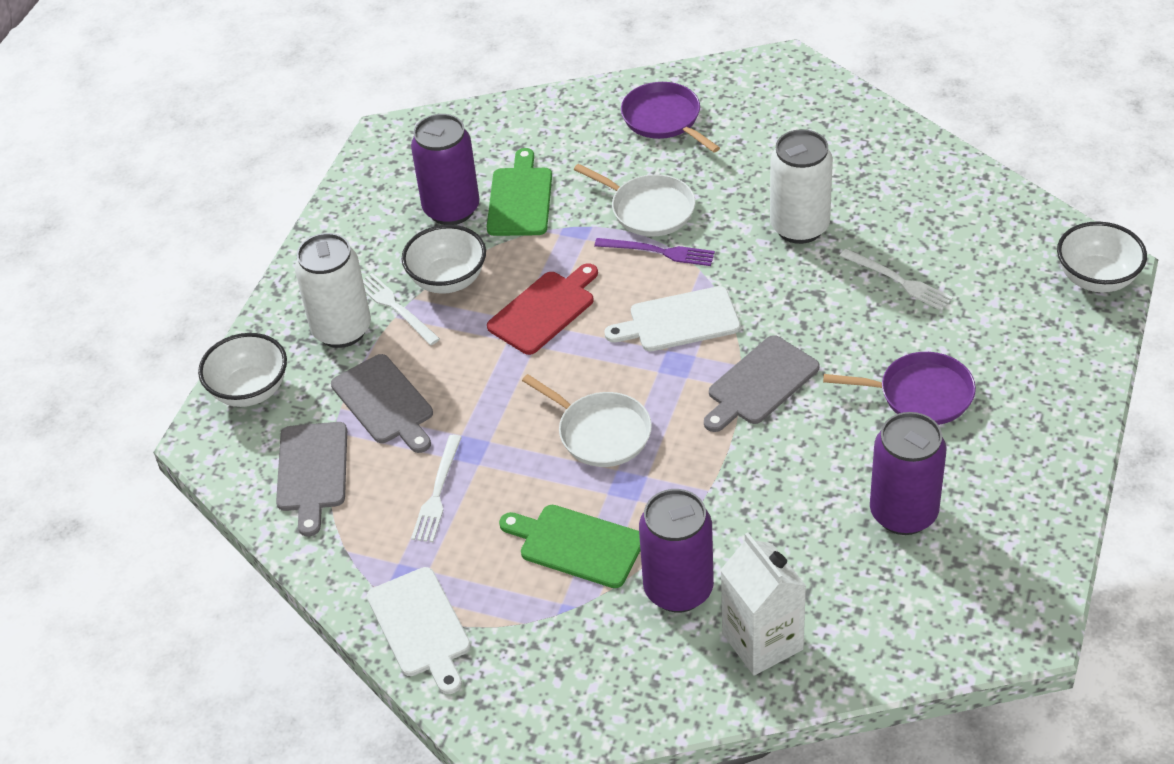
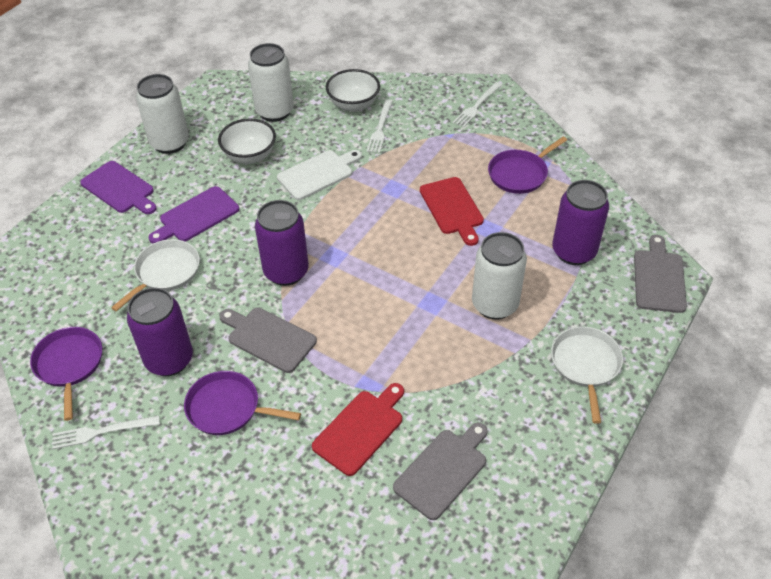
green cutting board: 2 -> 0
purple cutting board: 0 -> 2
purple fork: 1 -> 0
purple pan: 2 -> 3
red cutting board: 1 -> 2
white bowl: 3 -> 2
white can: 2 -> 3
white carton: 1 -> 0
white cutting board: 2 -> 1

